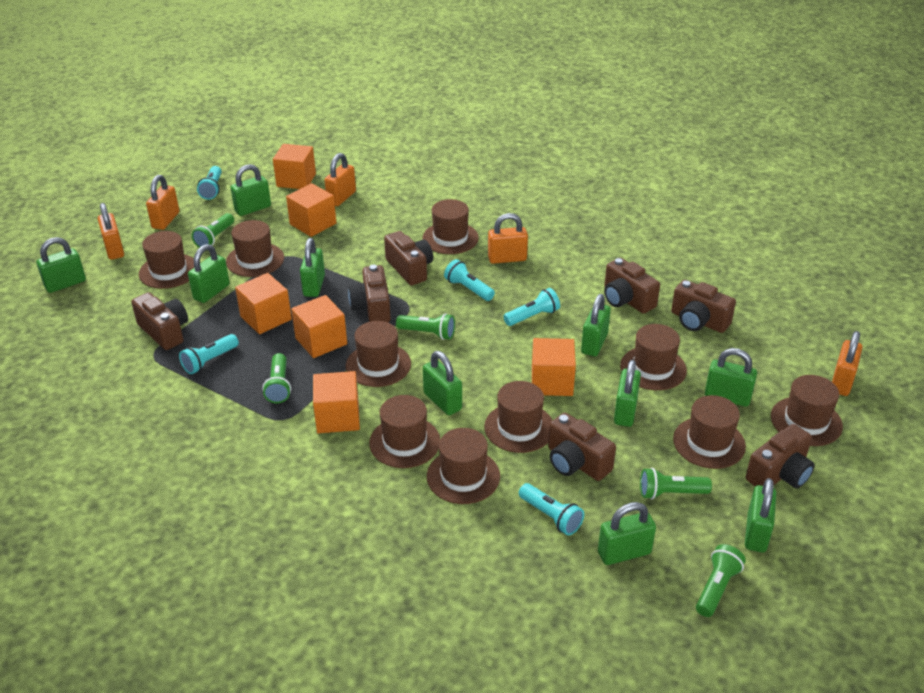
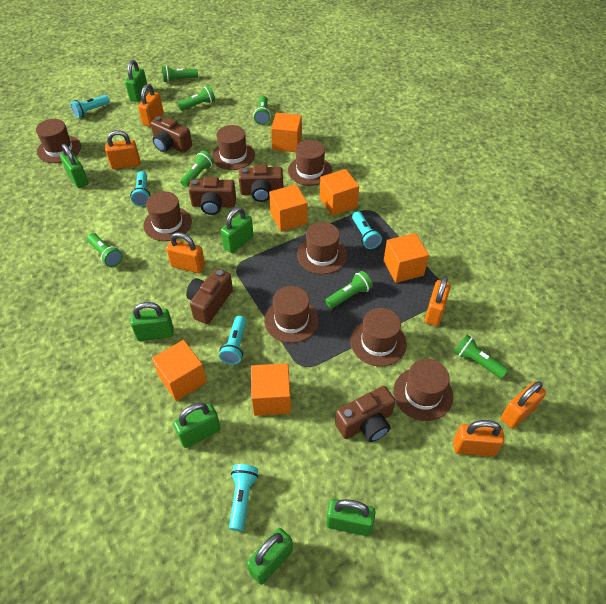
brown camera: 7 -> 5
brown hat: 10 -> 8
green flashlight: 5 -> 7
green padlock: 10 -> 7
orange padlock: 5 -> 6

